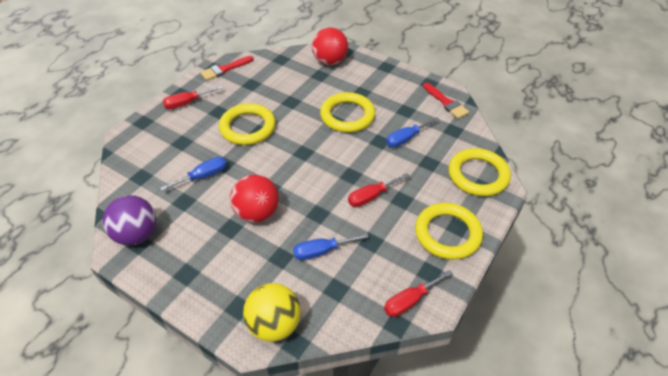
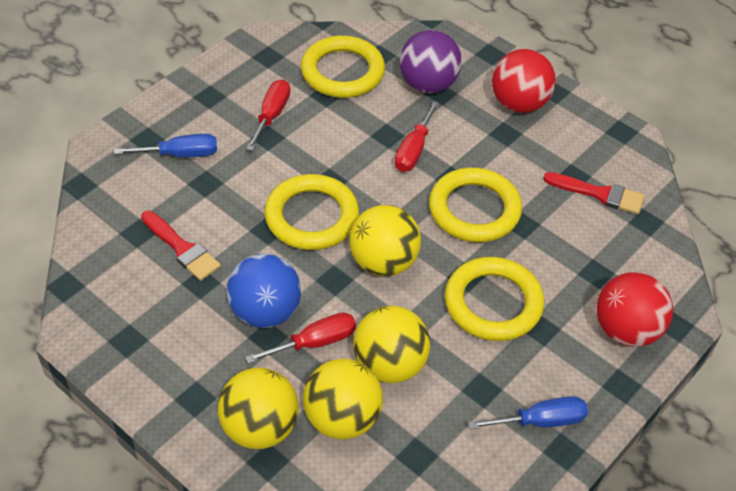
blue ball: 0 -> 1
blue screwdriver: 3 -> 2
yellow ball: 1 -> 4

